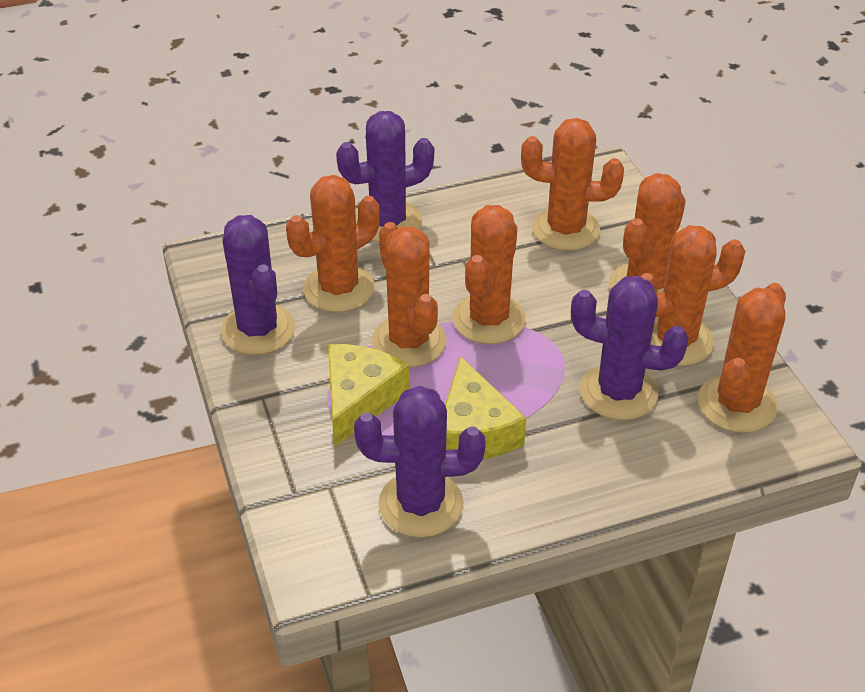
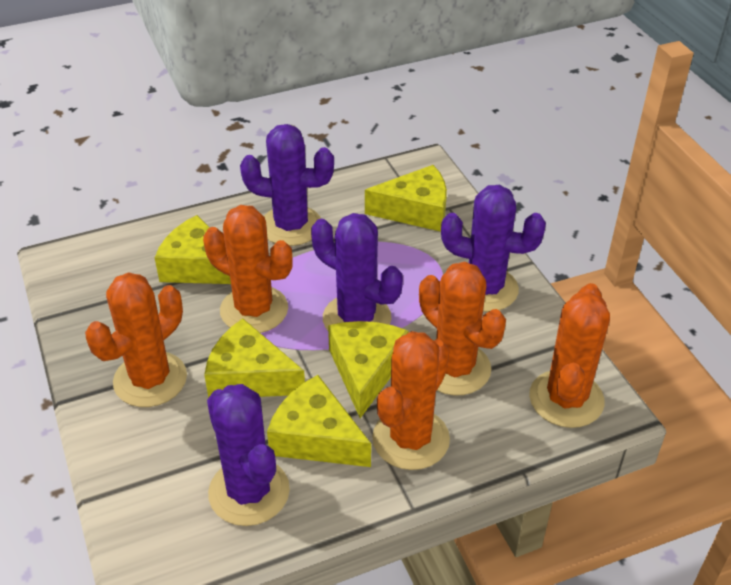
orange cactus: 7 -> 5
yellow cheese: 2 -> 5

